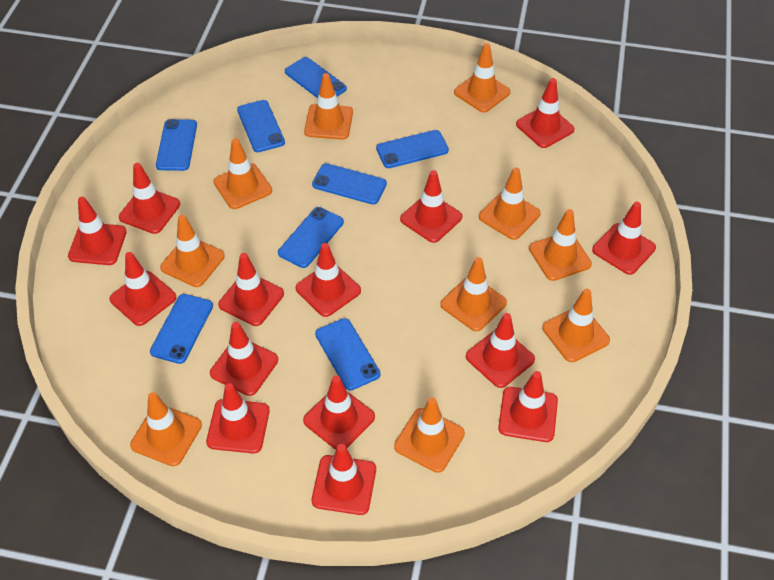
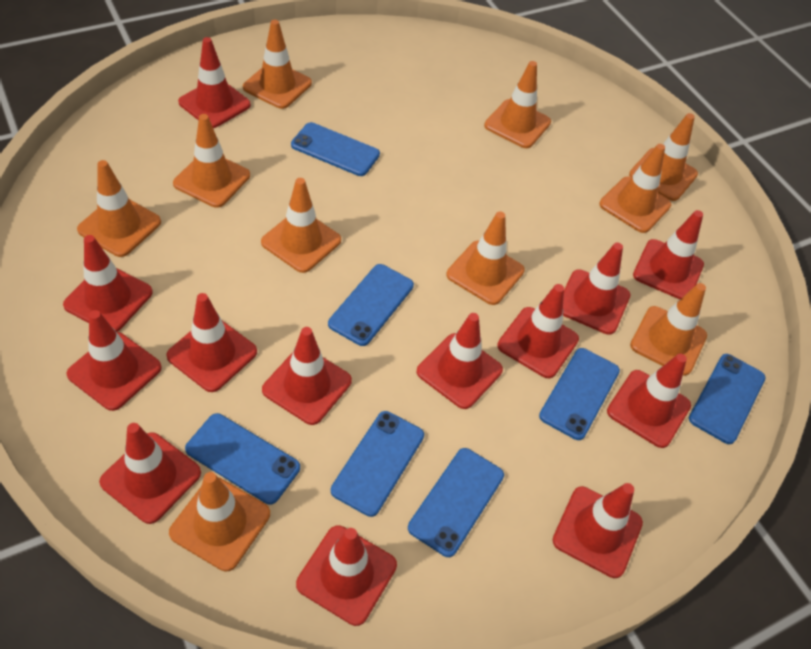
blue phone: 8 -> 7
red traffic cone: 14 -> 13

